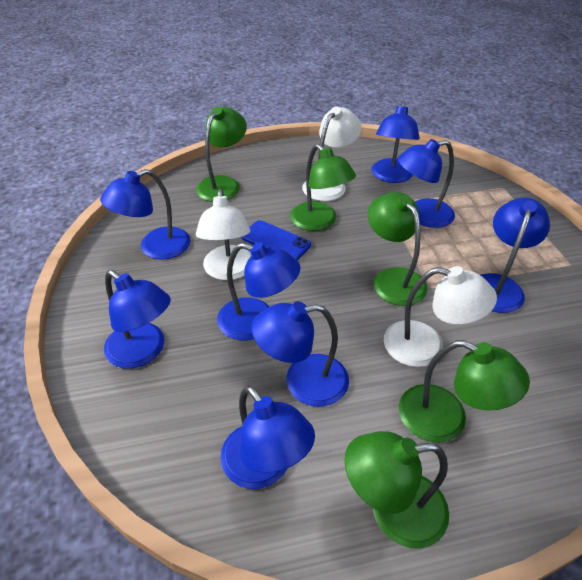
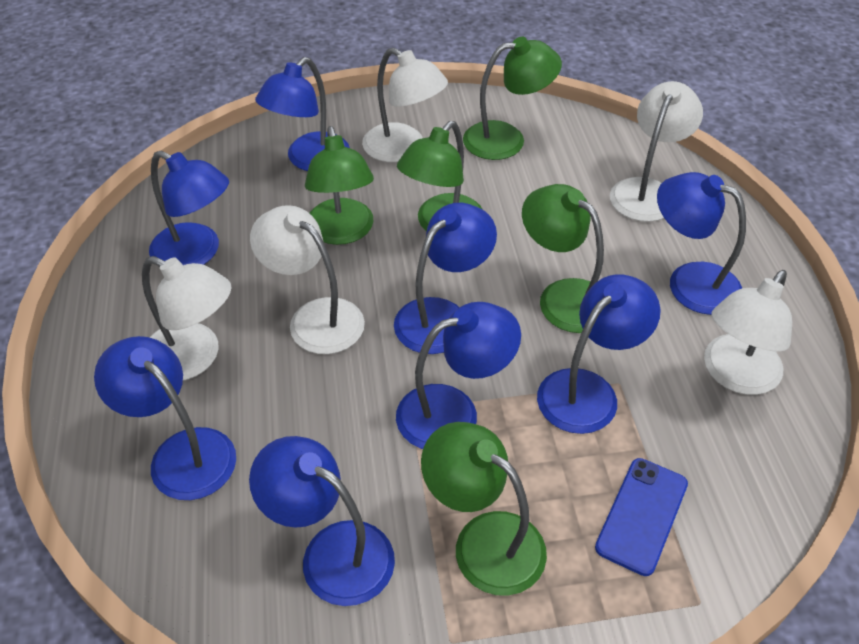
white lamp: 3 -> 5

